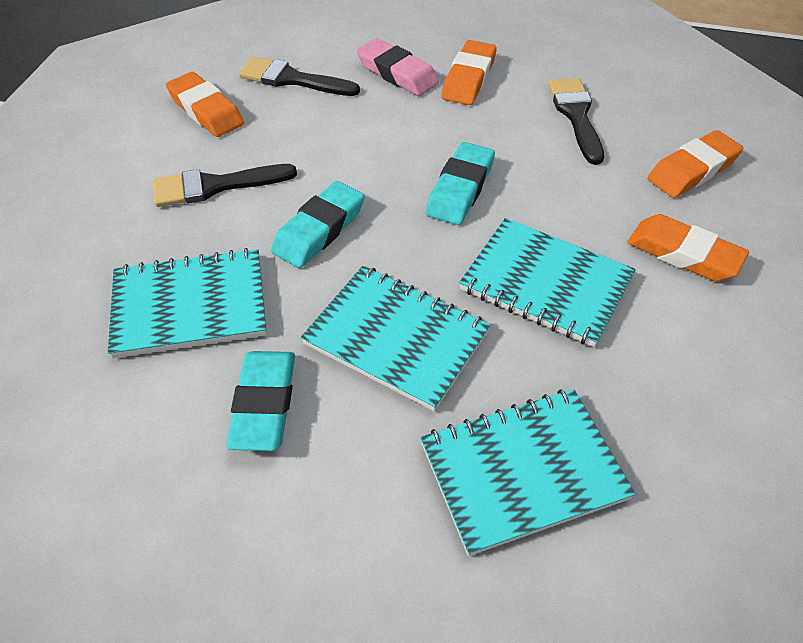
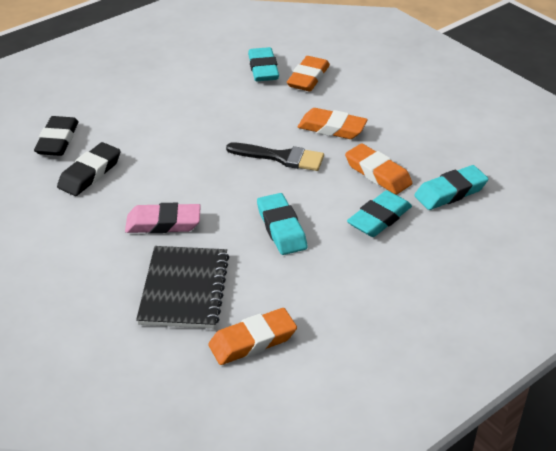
black brush: 3 -> 1
black eraser: 0 -> 2
black notebook: 0 -> 1
turquoise eraser: 3 -> 4
turquoise notebook: 4 -> 0

